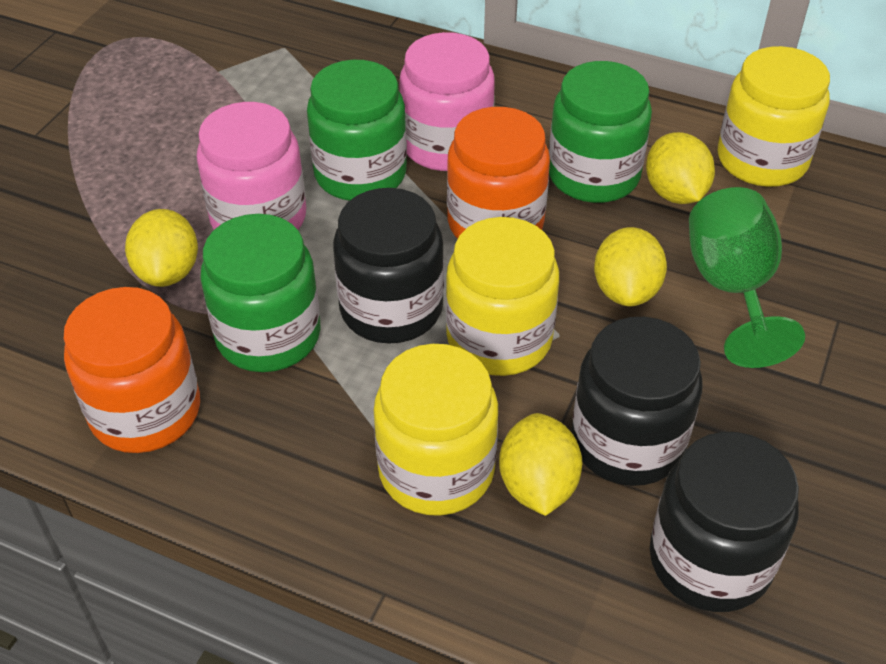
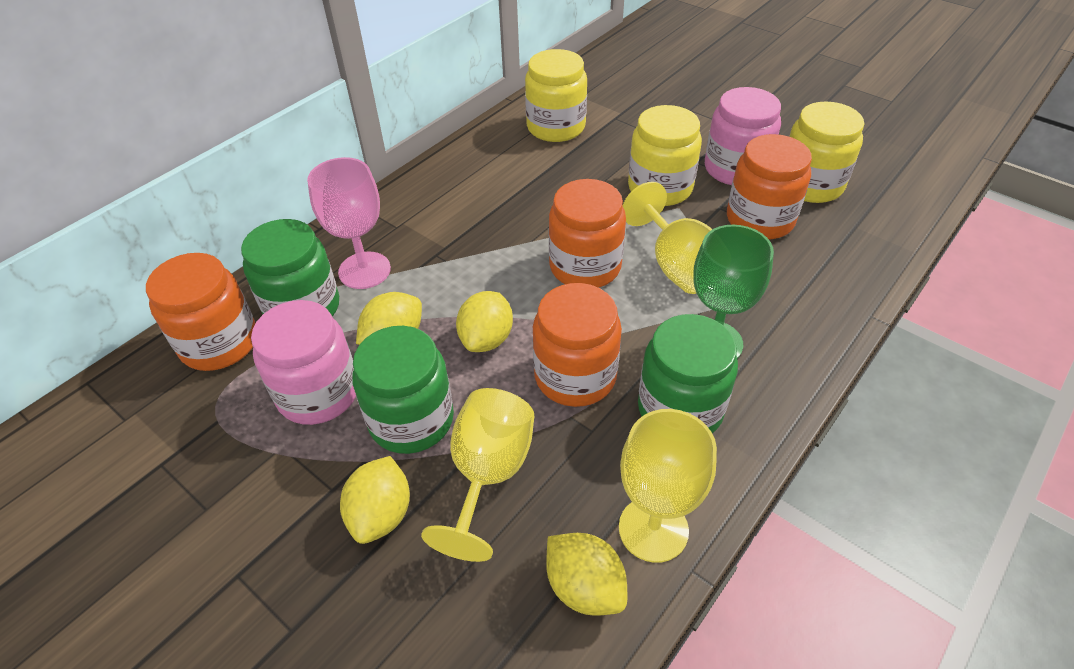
black jar: 3 -> 0
orange jar: 2 -> 4
pink goblet: 0 -> 1
yellow goblet: 0 -> 3

